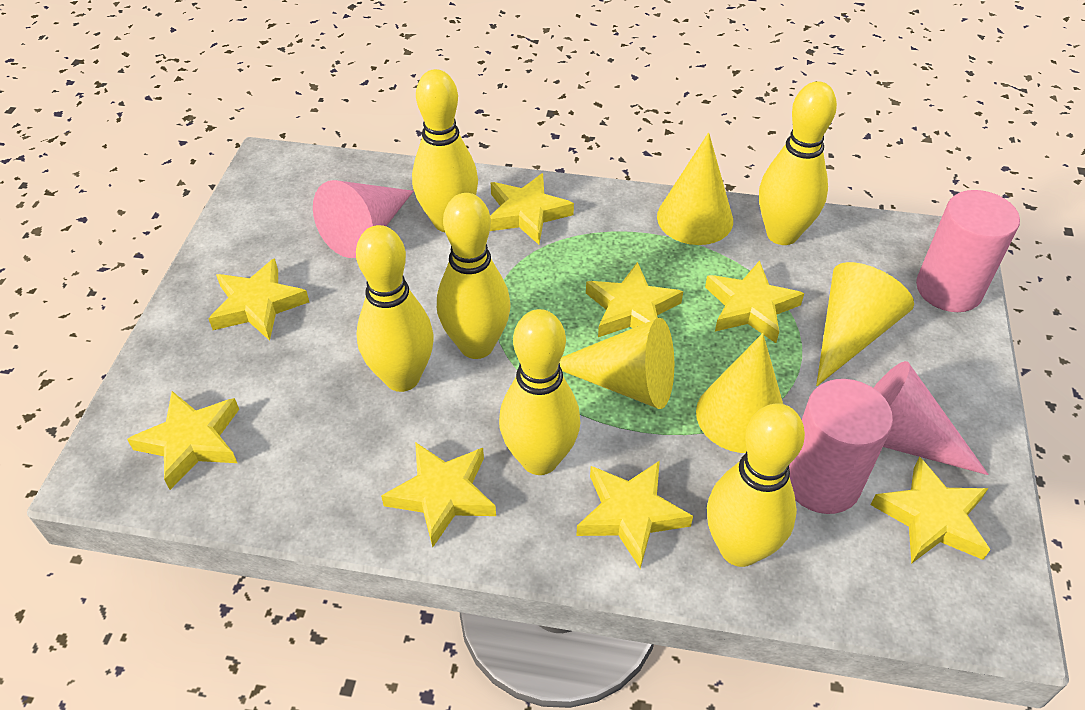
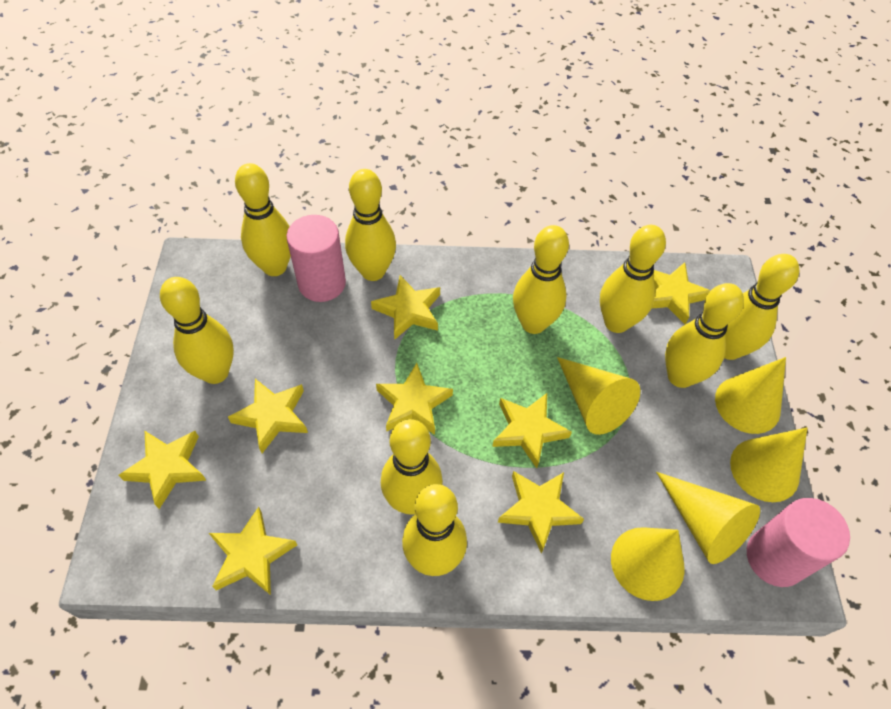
pink cone: 2 -> 0
yellow bowling pin: 6 -> 9
yellow cone: 4 -> 5

